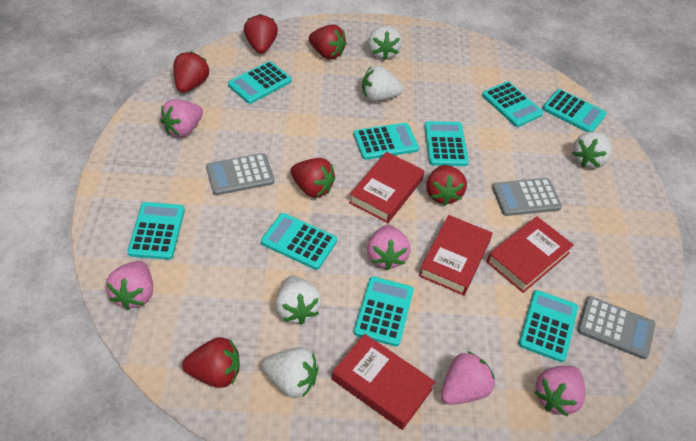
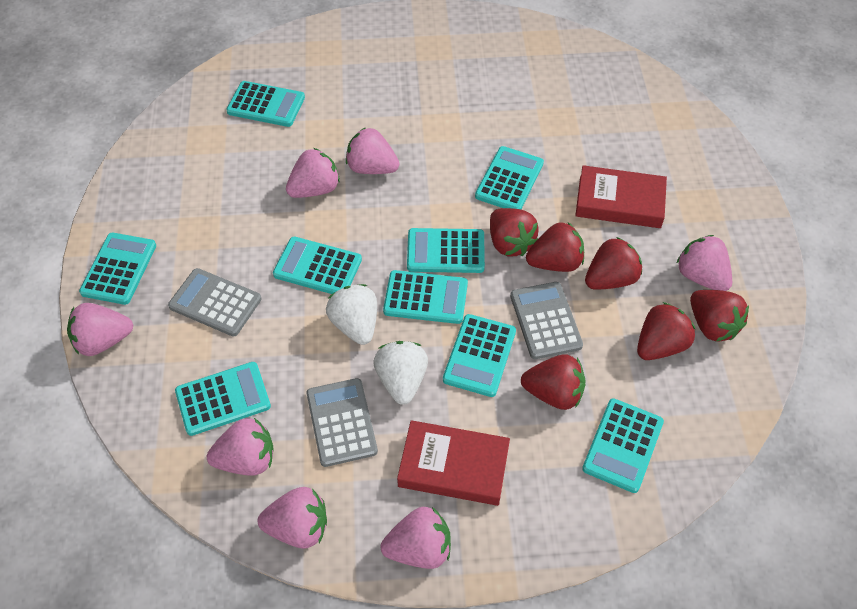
pink strawberry: 5 -> 7
red book: 4 -> 2
white strawberry: 5 -> 2

